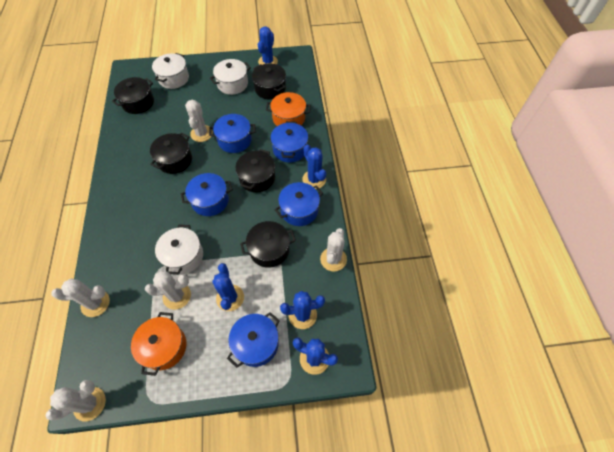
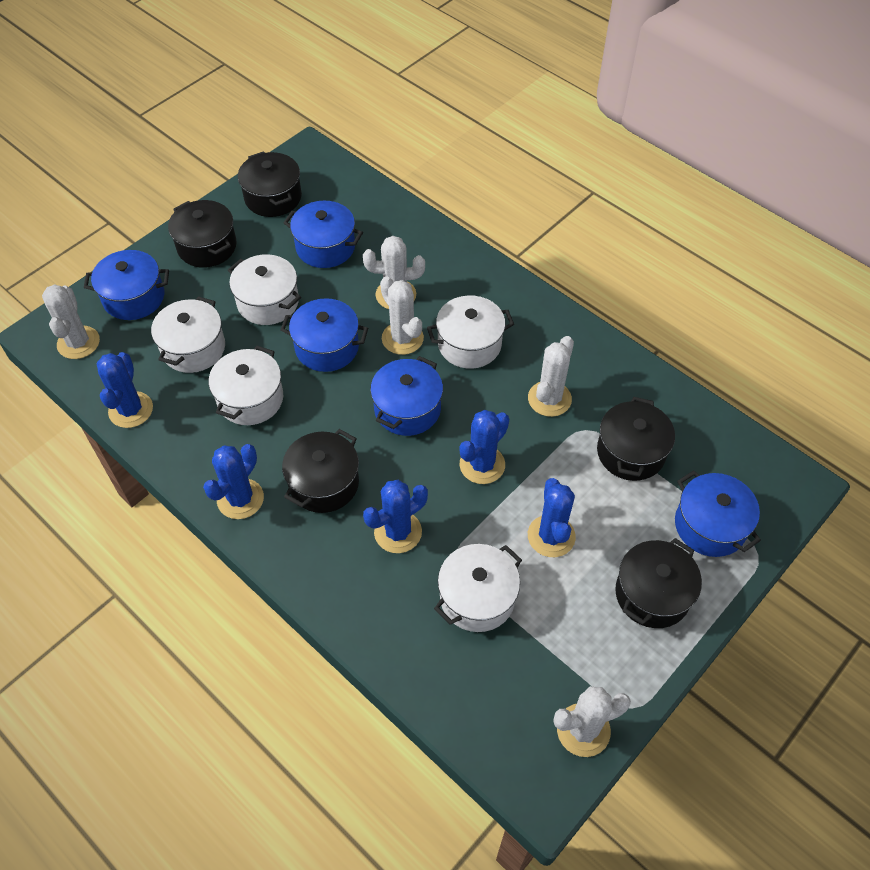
orange pot: 2 -> 0
white pot: 3 -> 5

